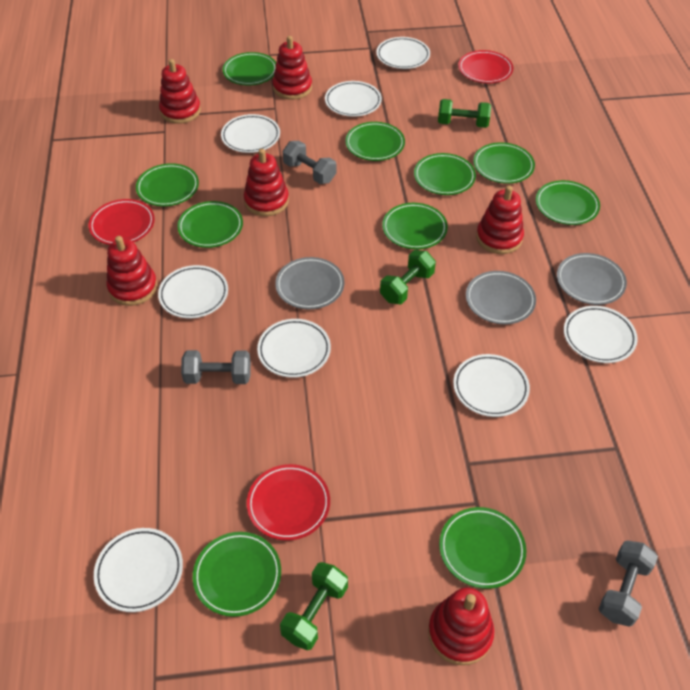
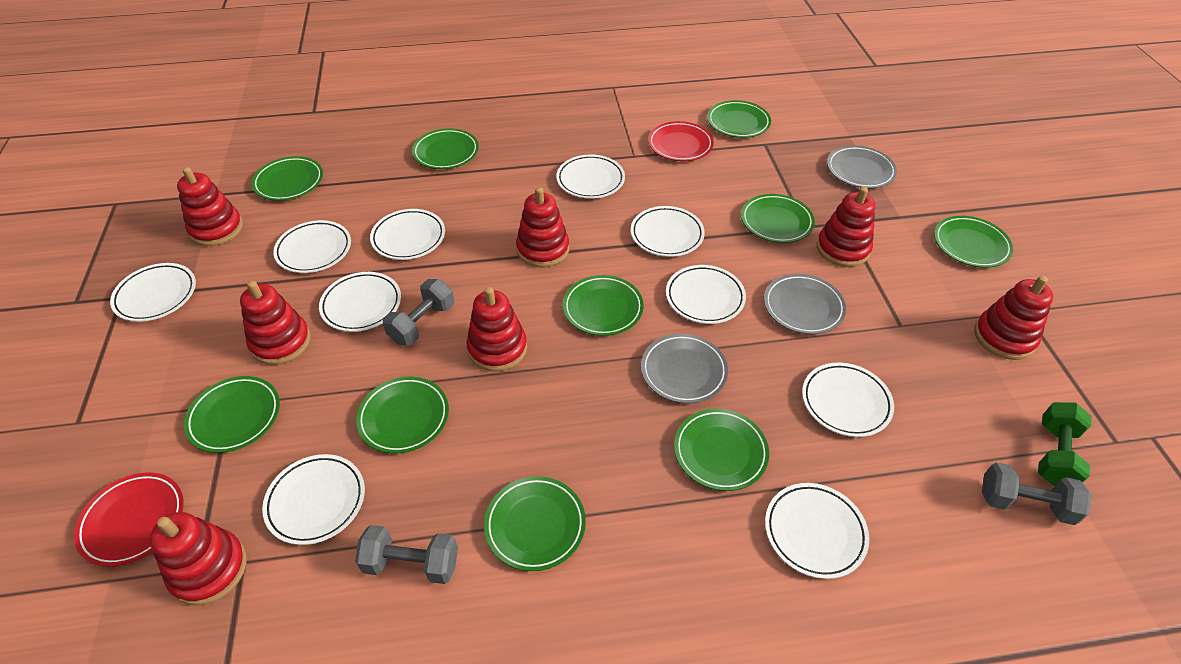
green dumbbell: 3 -> 1
red plate: 3 -> 2
red stacking toy: 6 -> 7
white plate: 8 -> 10

